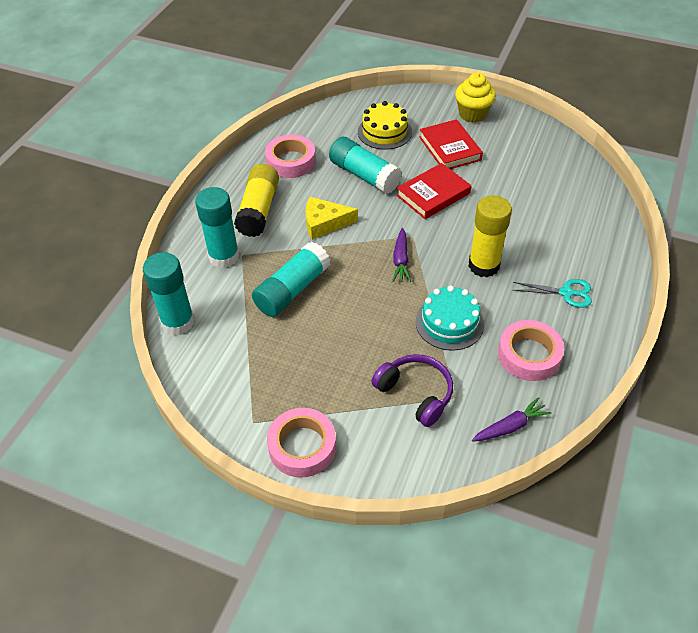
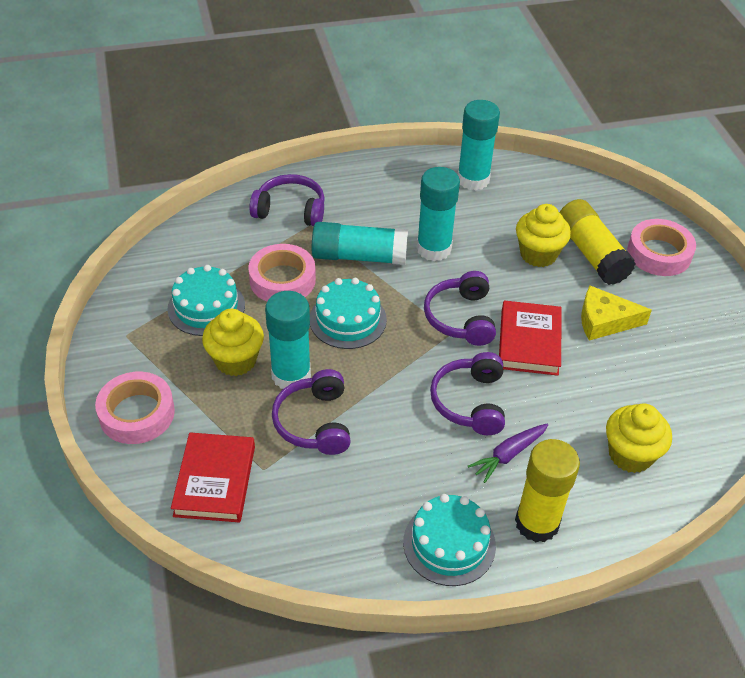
purple carrot: 2 -> 1
purple headphones: 1 -> 4
turquoise cake: 1 -> 3
turquoise scissors: 1 -> 0
yellow cake: 1 -> 0
yellow cupcake: 1 -> 3

